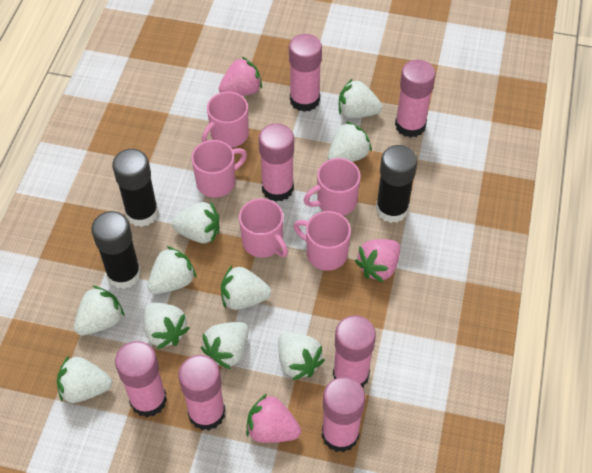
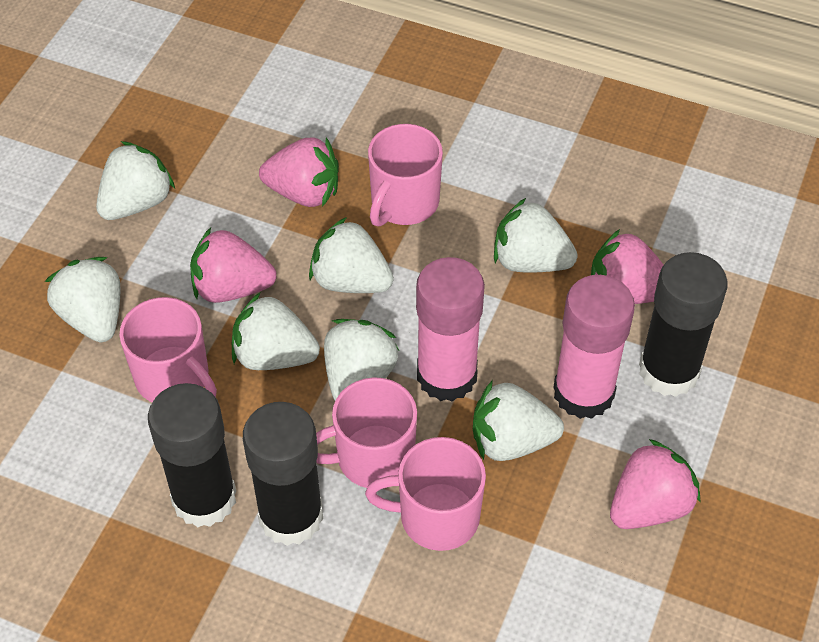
pink glue stick: 7 -> 2
pink mug: 5 -> 4
pink strawberry: 3 -> 4
white strawberry: 10 -> 7

